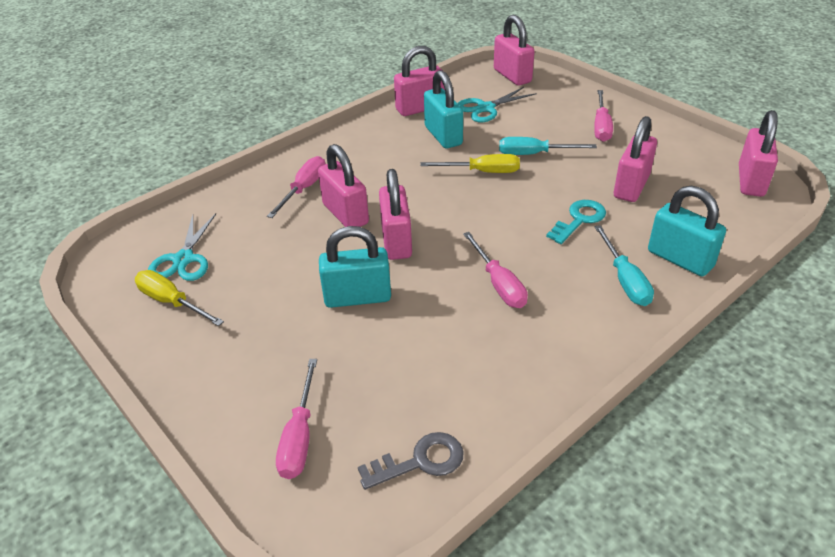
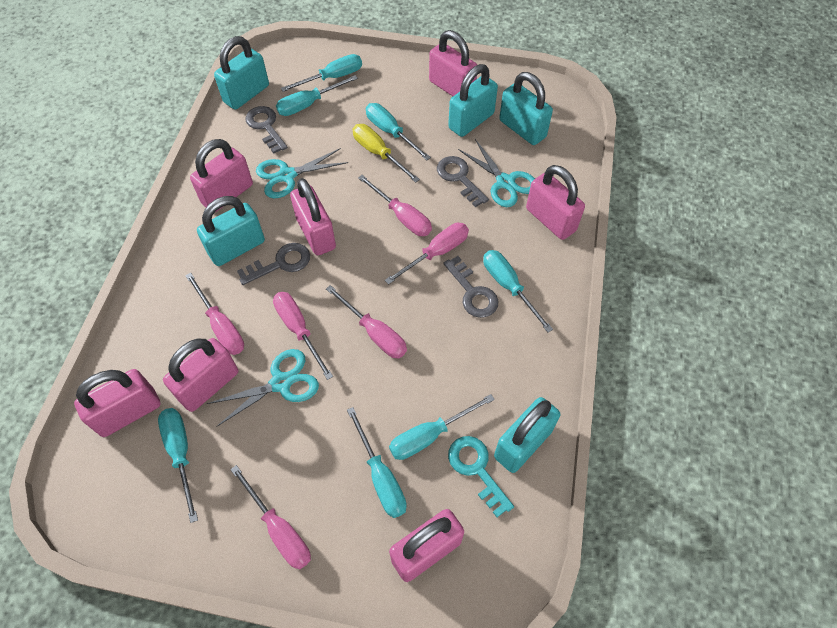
grey key: 1 -> 4
pink padlock: 6 -> 7
pink screwdriver: 4 -> 6
turquoise padlock: 3 -> 5
turquoise scissors: 2 -> 3
turquoise screwdriver: 2 -> 7
yellow screwdriver: 2 -> 1

